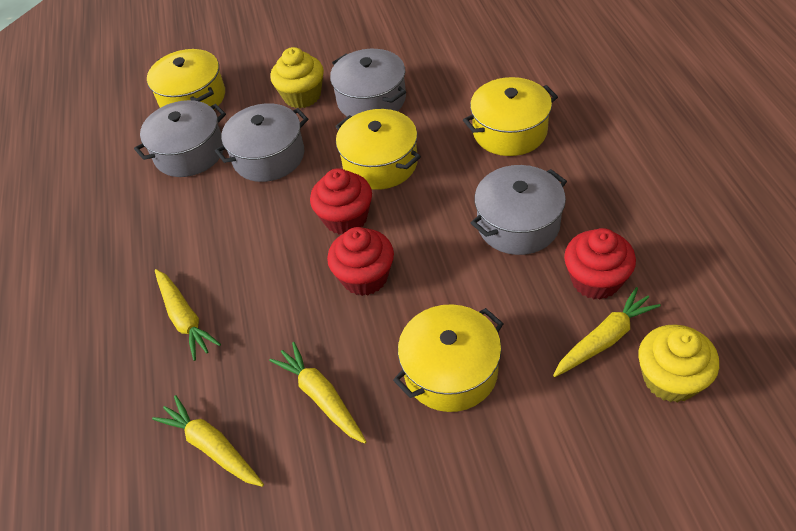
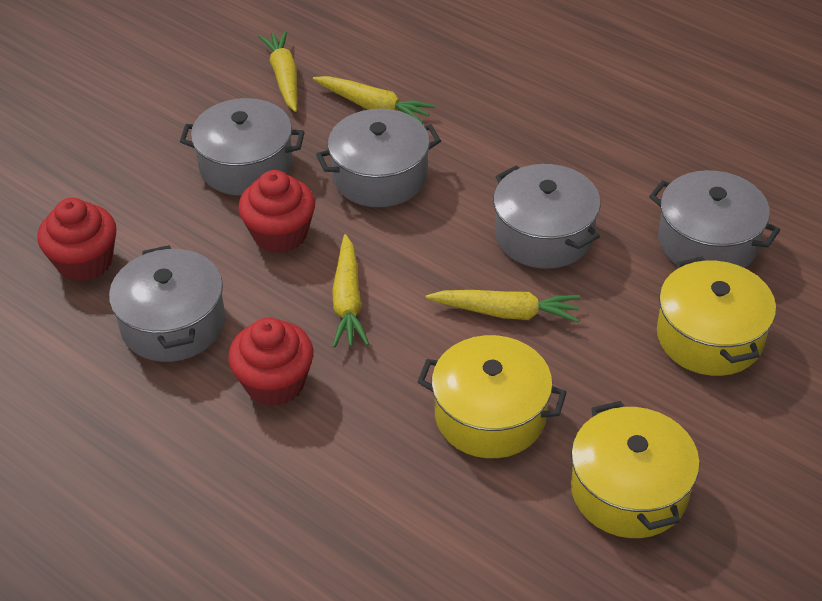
grey pot: 4 -> 5
yellow cupcake: 2 -> 0
yellow pot: 4 -> 3

